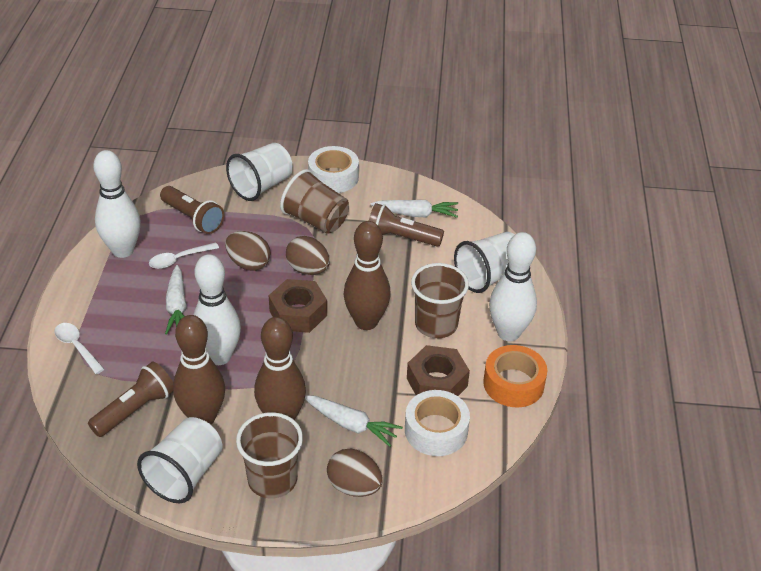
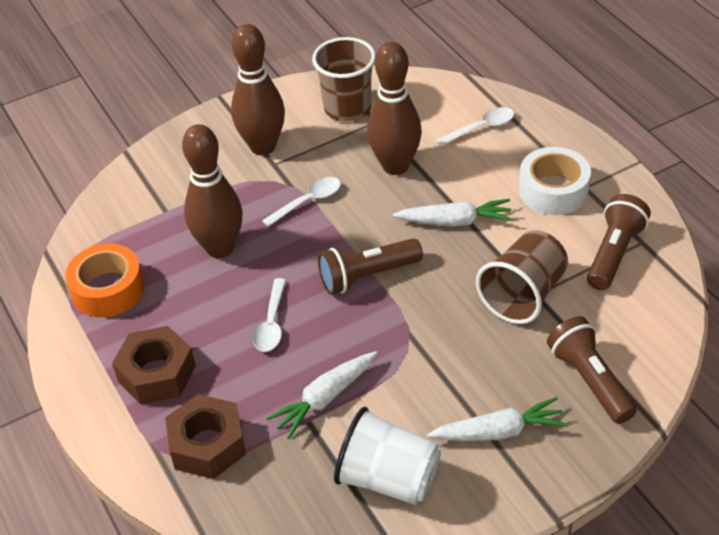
brown cup: 3 -> 2
brown egg: 3 -> 0
white bowling pin: 3 -> 0
white cup: 3 -> 1
white spoon: 2 -> 3
white tape: 2 -> 1

